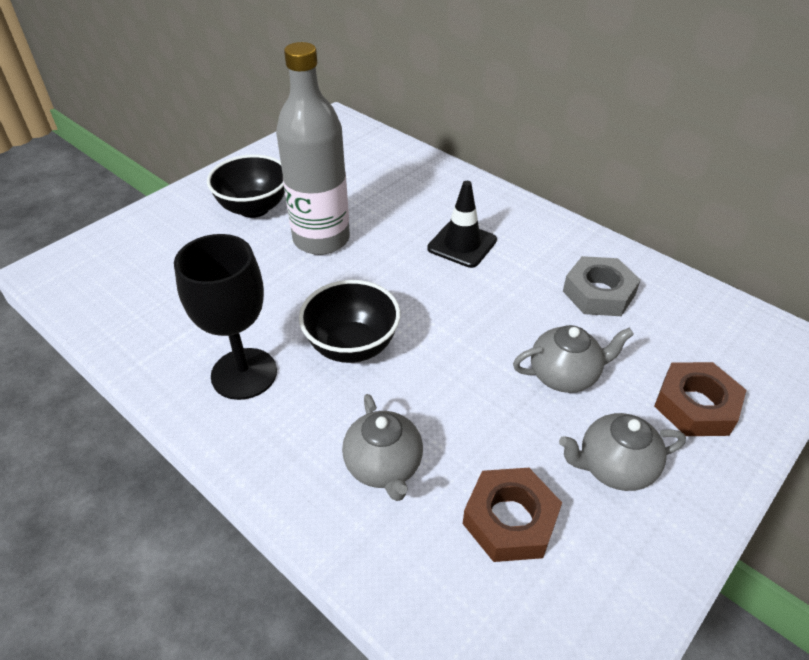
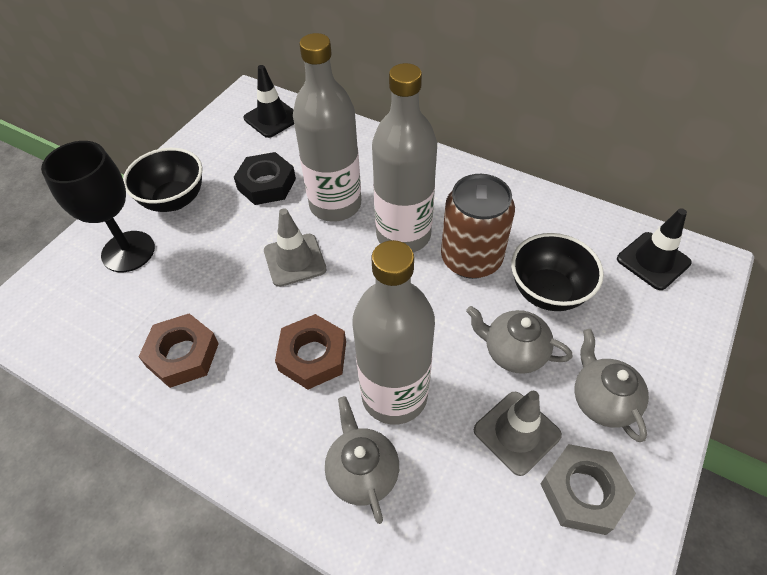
black nut: 0 -> 1
black traffic cone: 1 -> 2
brown can: 0 -> 1
grey bottle: 1 -> 3
grey traffic cone: 0 -> 2

